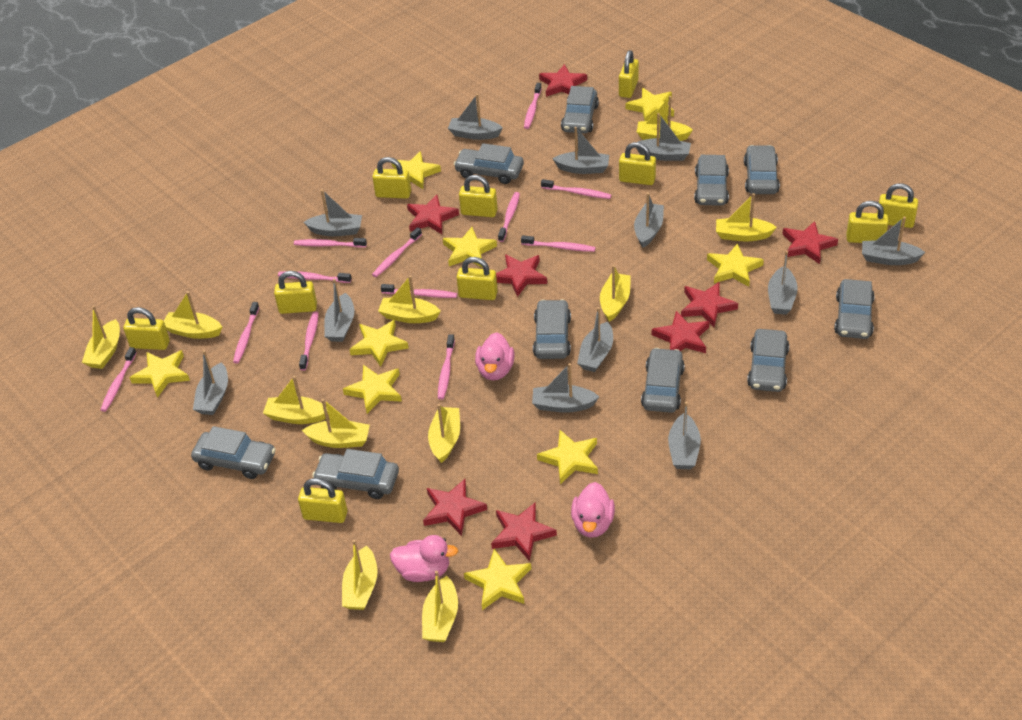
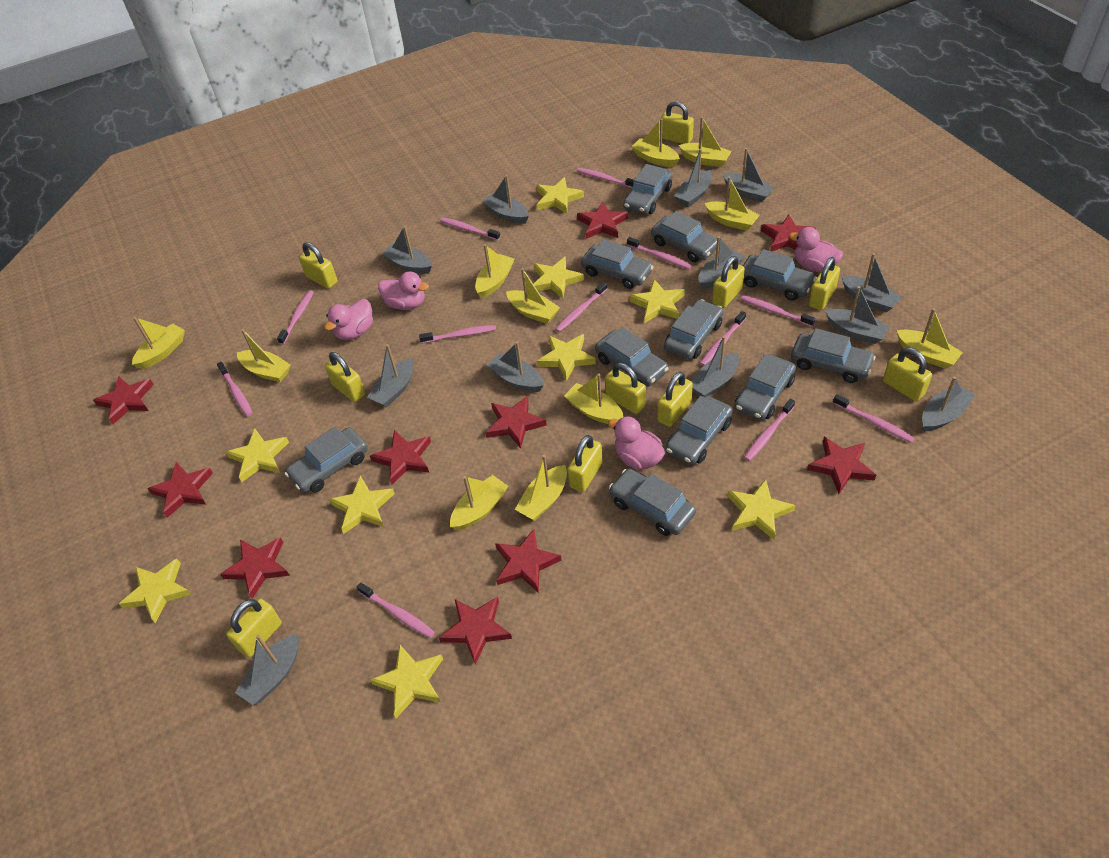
grey car: 10 -> 11
pink duck: 3 -> 4
red star: 8 -> 10

